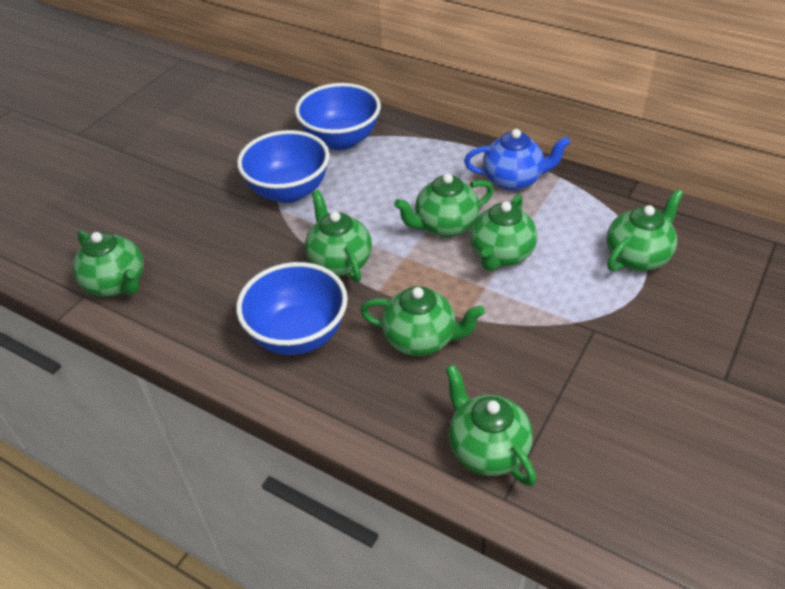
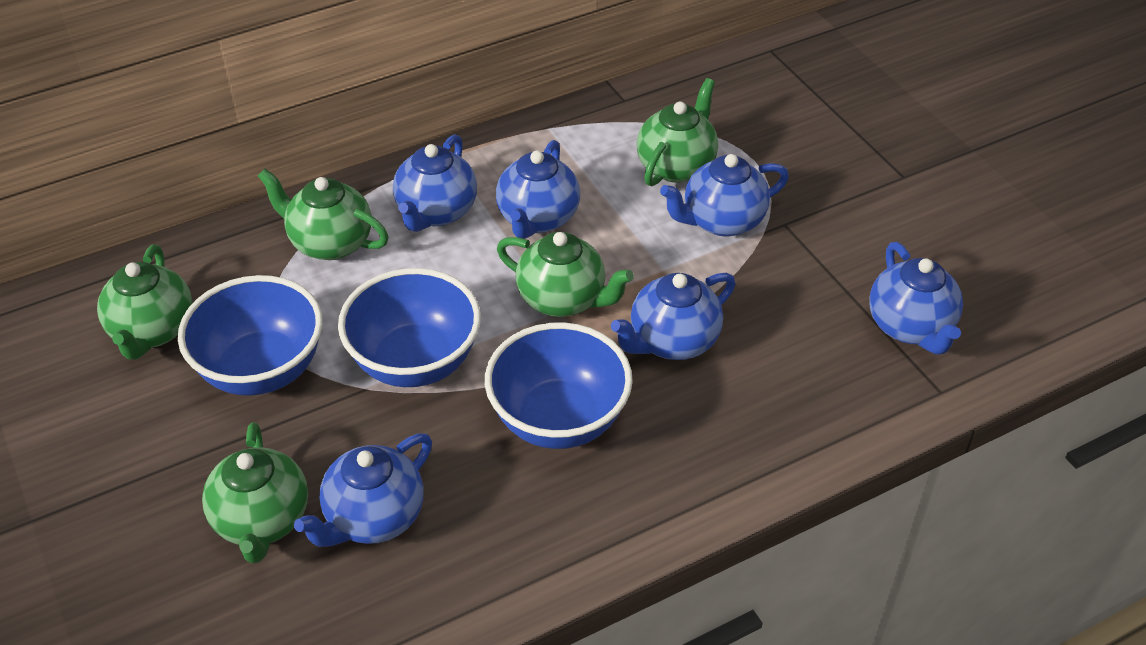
blue teapot: 1 -> 6
green teapot: 7 -> 5

